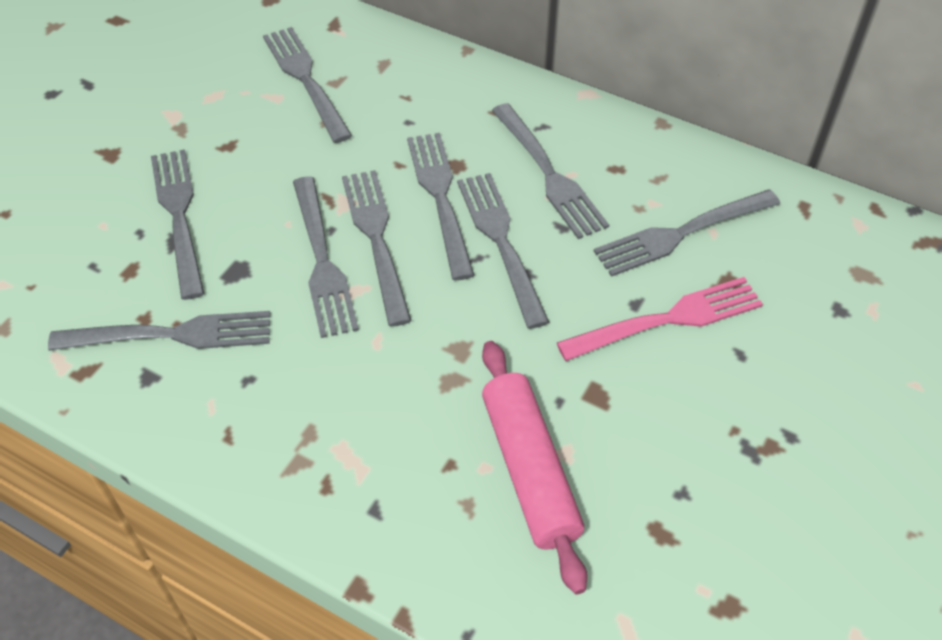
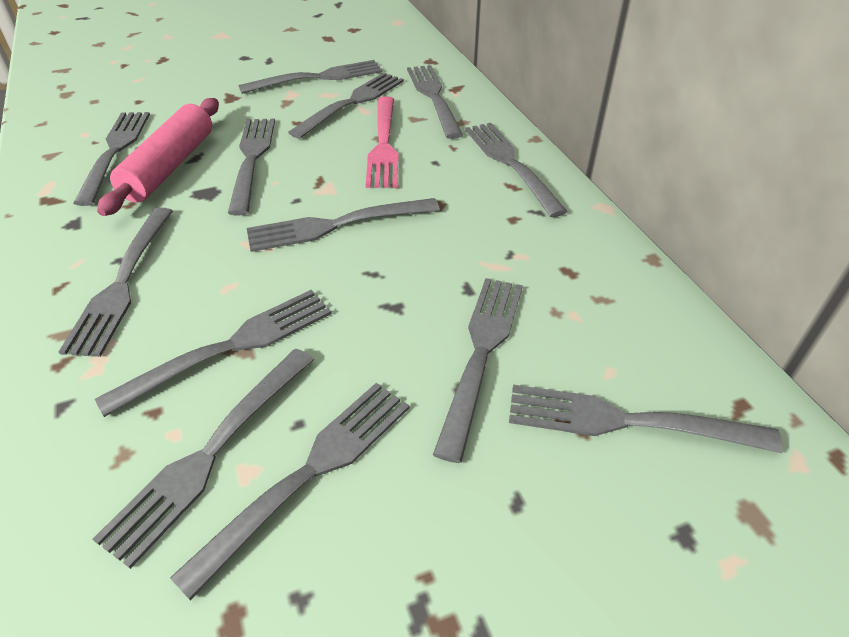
grey fork: 9 -> 13

